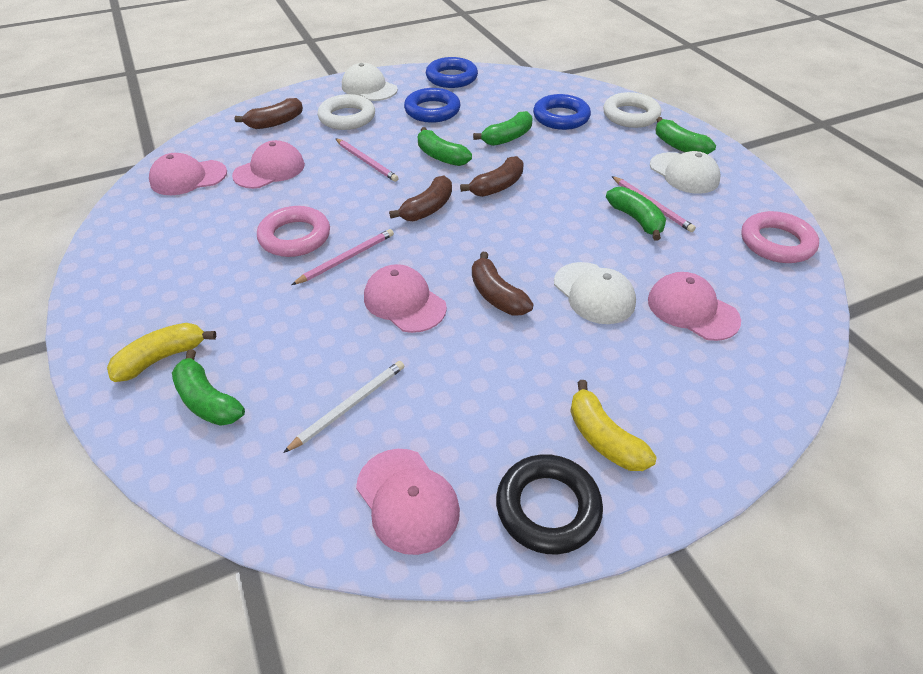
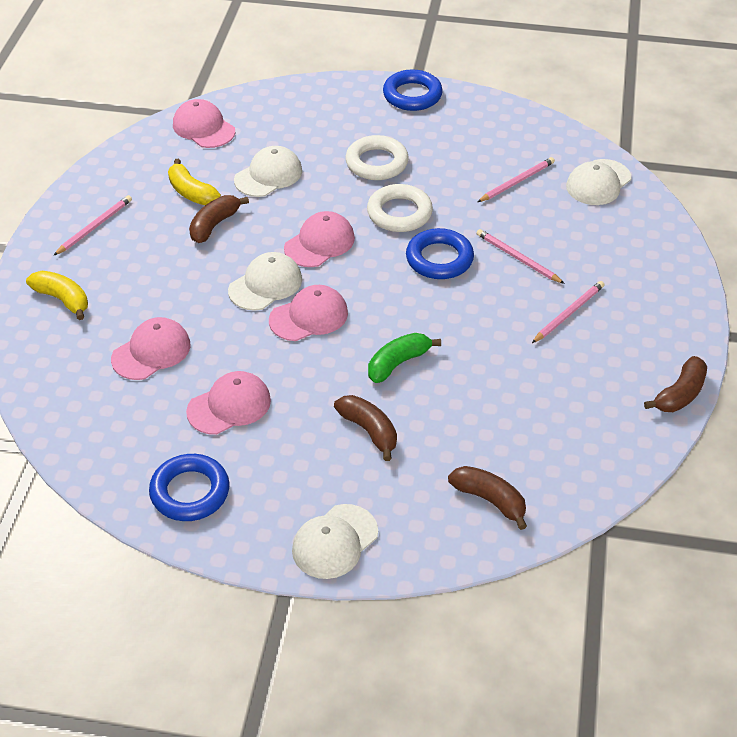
black ring: 1 -> 0
green banana: 5 -> 1
pink pencil: 3 -> 4
pink ring: 2 -> 0
white cap: 3 -> 4
white pencil: 1 -> 0

